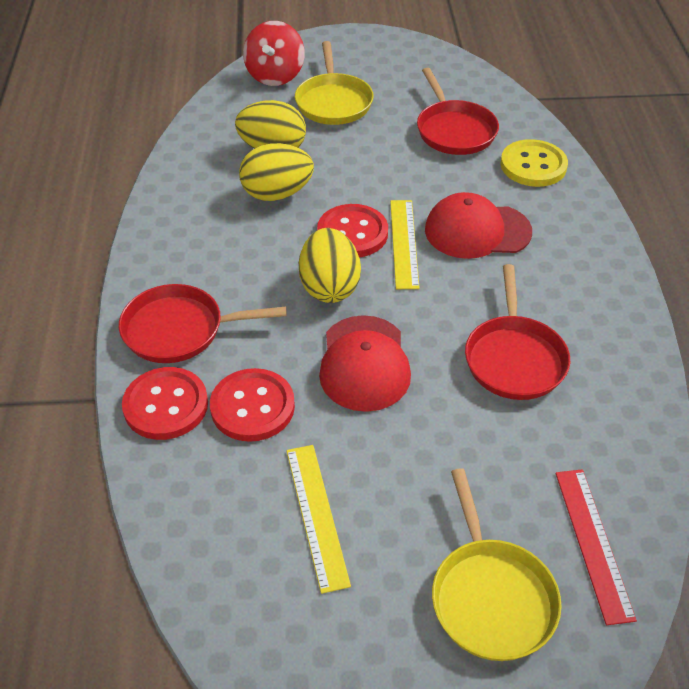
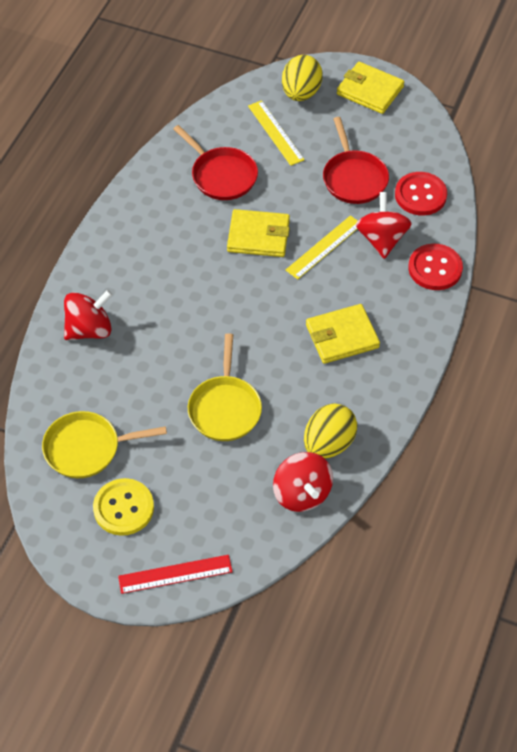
red button: 3 -> 2
red cap: 2 -> 0
red pan: 3 -> 2
red spinning top: 1 -> 3
yellow egg: 3 -> 2
yellow wallet: 0 -> 3

